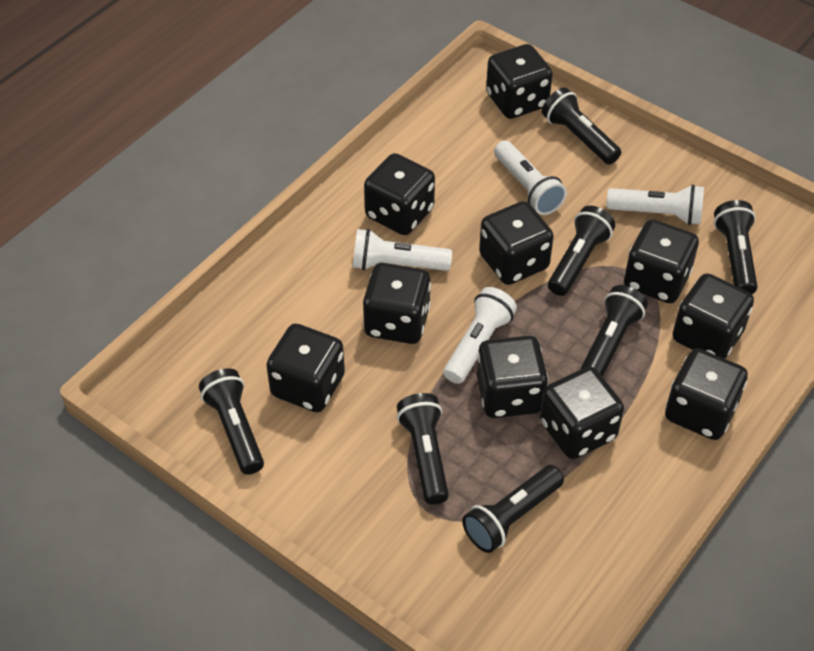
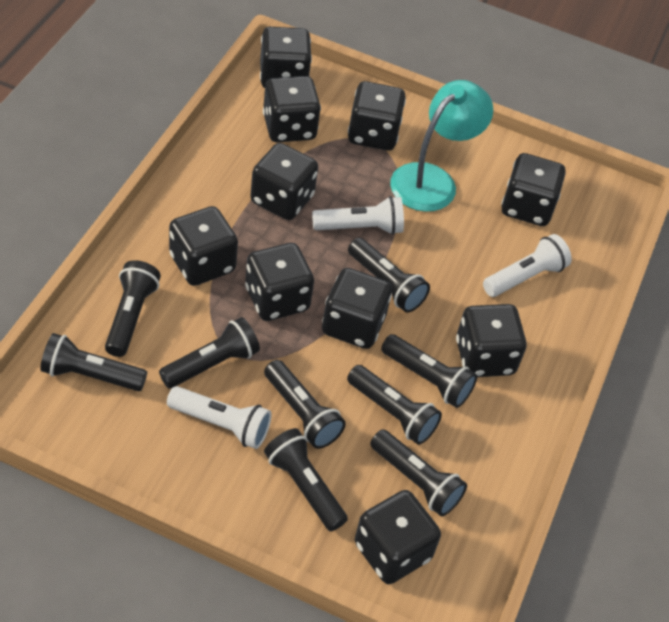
black flashlight: 7 -> 9
turquoise lamp: 0 -> 1
white flashlight: 4 -> 3

